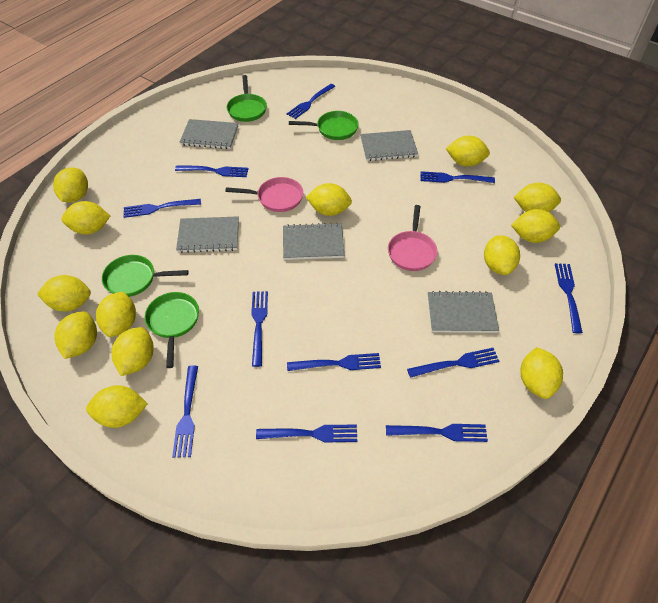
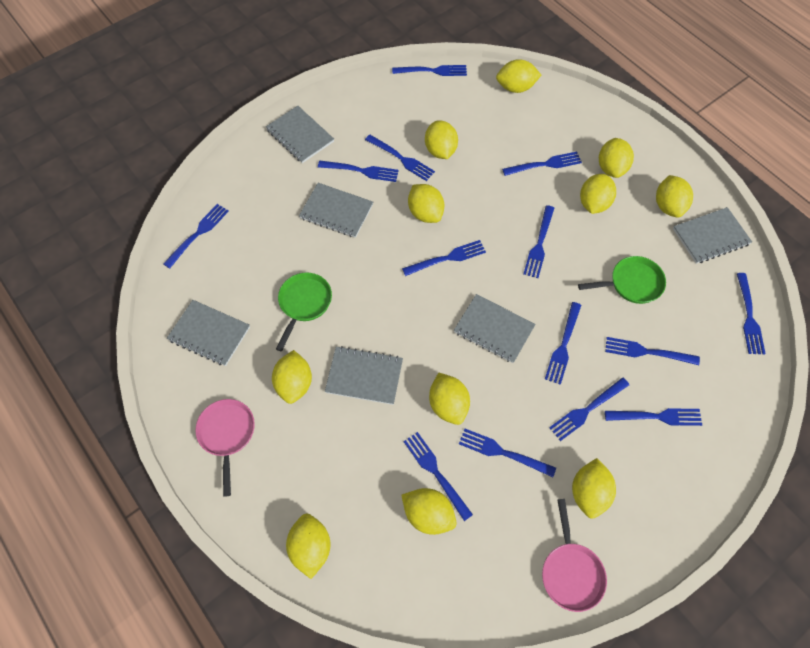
blue fork: 11 -> 14
green pan: 4 -> 2
grey notebook: 5 -> 6
yellow lemon: 13 -> 11

